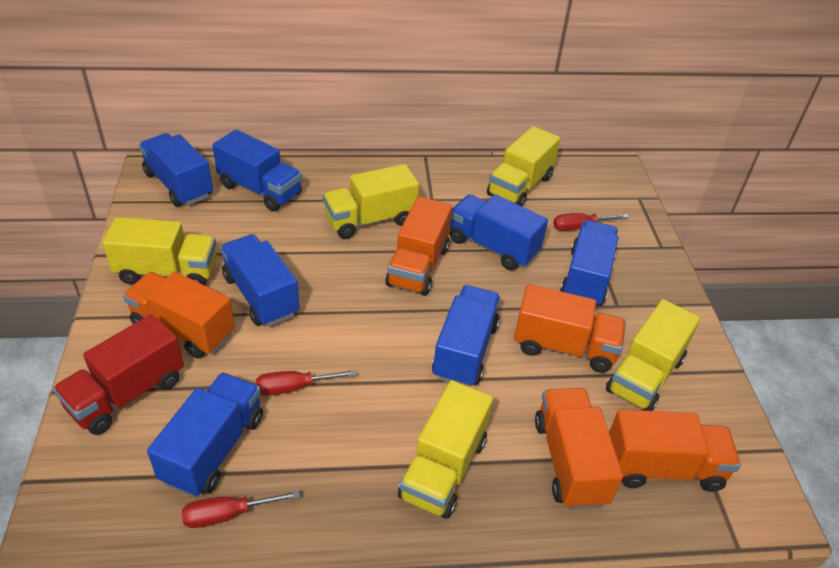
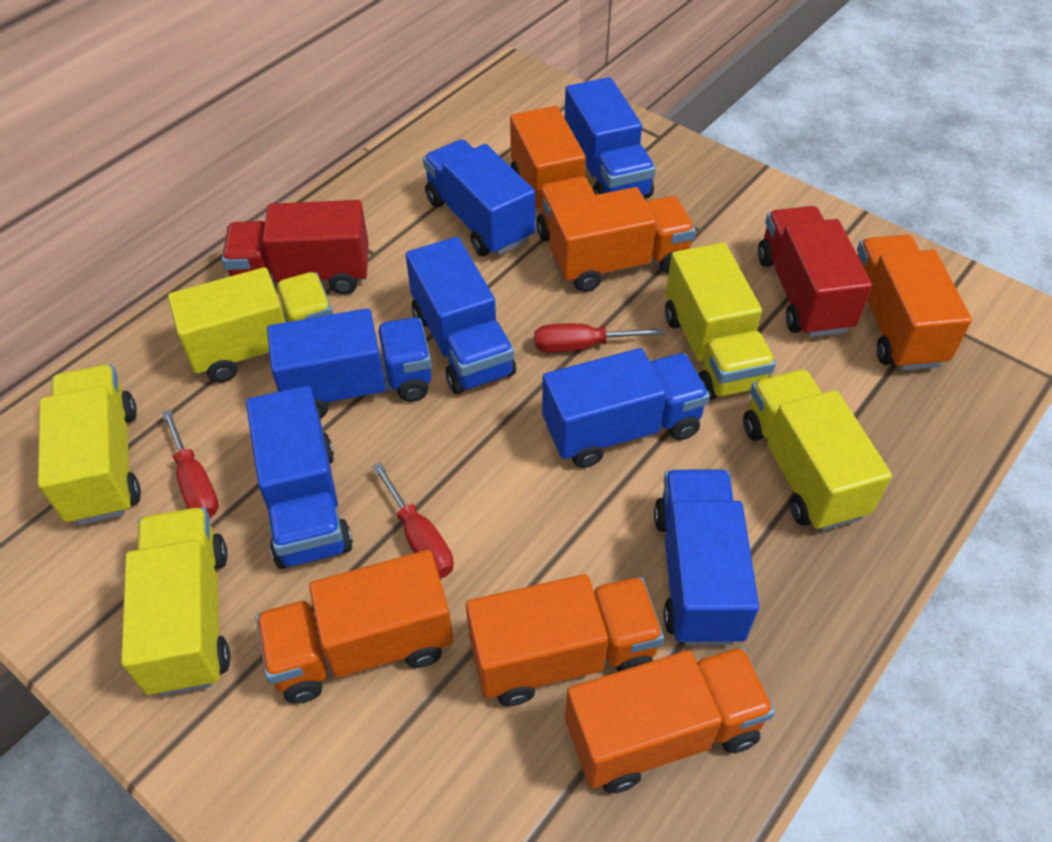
orange truck: 5 -> 6
red truck: 1 -> 2

